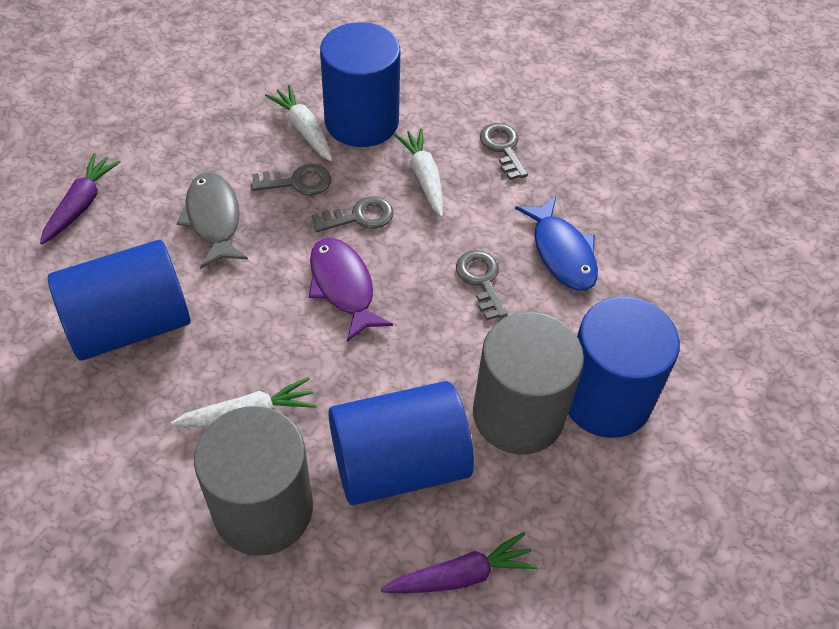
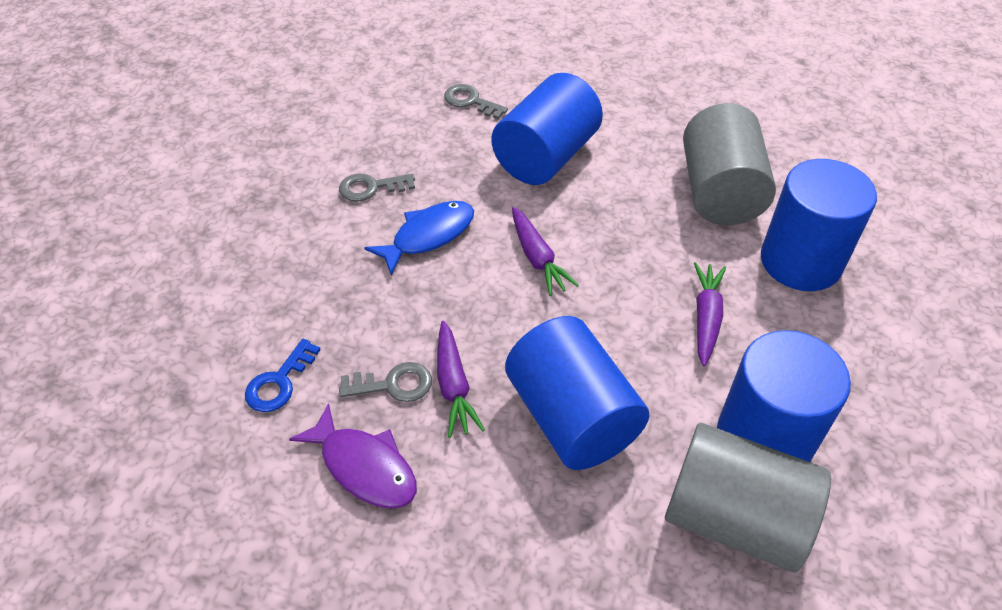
blue key: 0 -> 1
grey fish: 1 -> 0
grey key: 4 -> 3
purple carrot: 2 -> 3
white carrot: 3 -> 0

